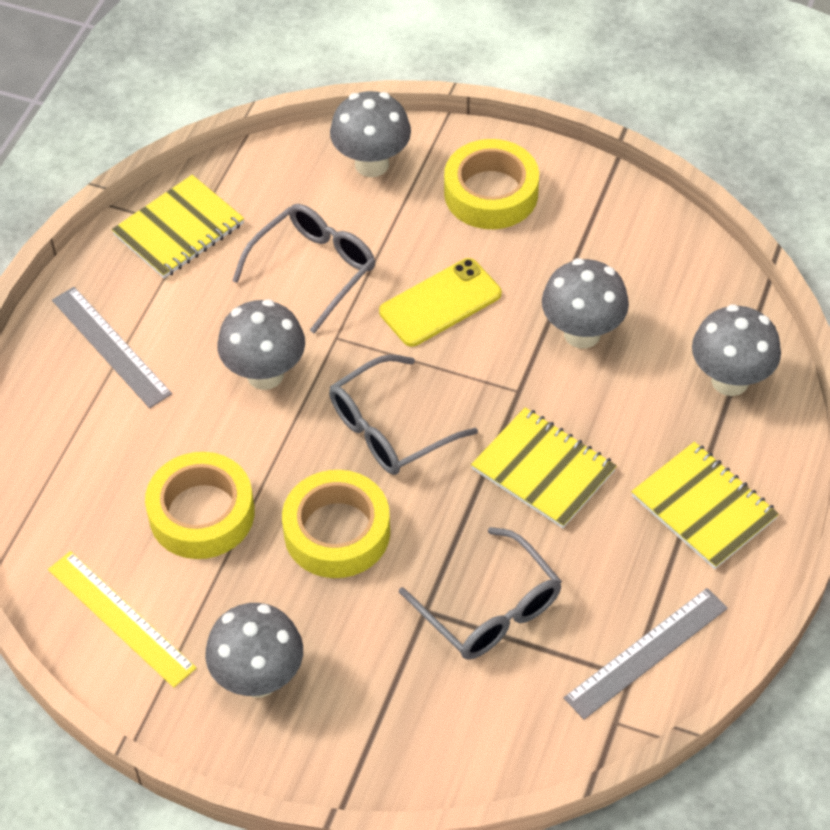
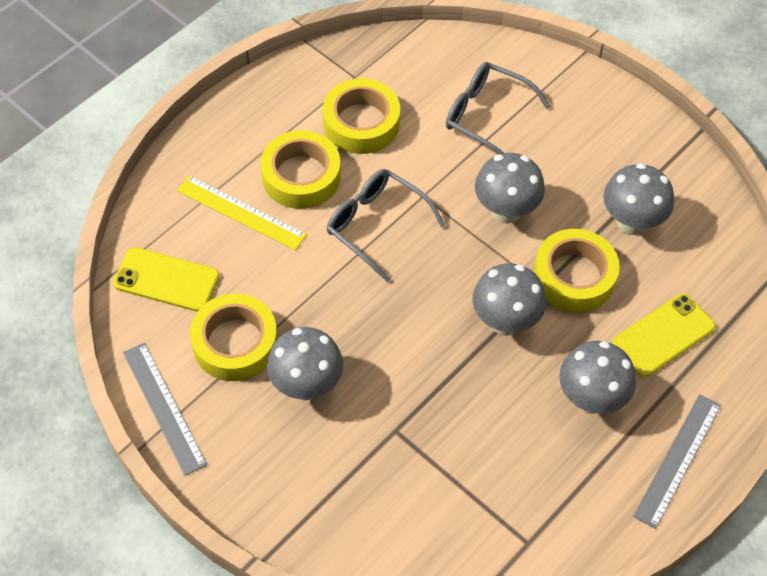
grey glasses: 3 -> 2
yellow notebook: 3 -> 0
yellow phone: 1 -> 2
yellow tape: 3 -> 4

